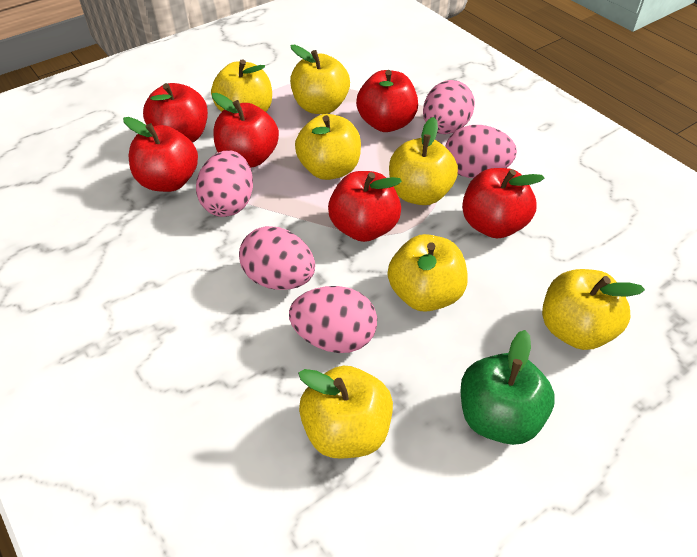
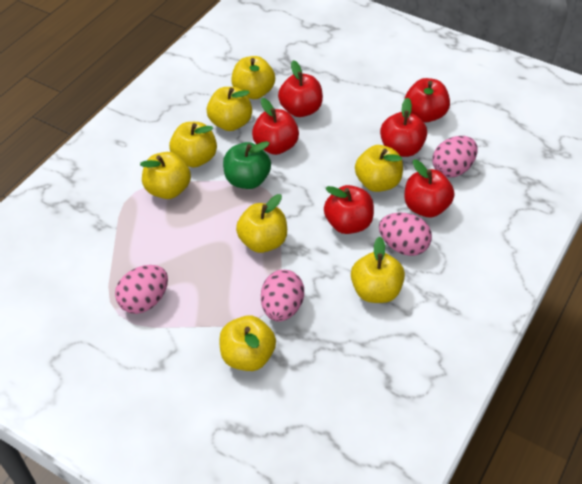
pink egg: 5 -> 4
yellow apple: 7 -> 8

